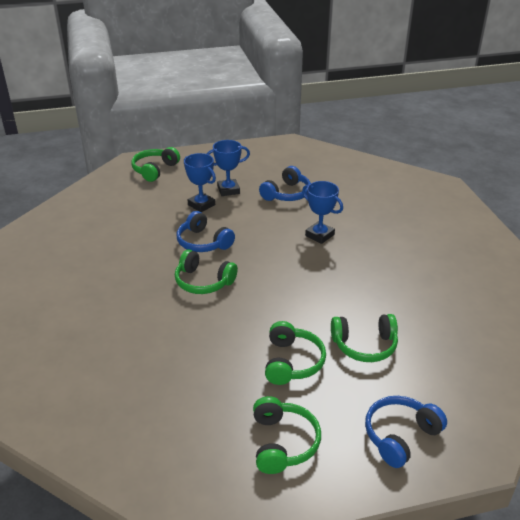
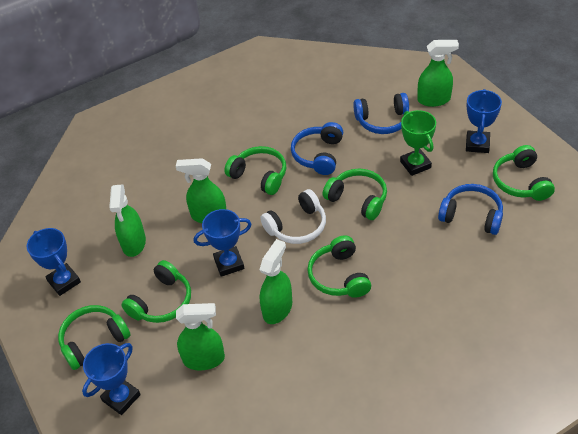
blue trophy: 3 -> 4
green headphones: 5 -> 6
green spray bottle: 0 -> 5
green trophy: 0 -> 1
white headphones: 0 -> 1

